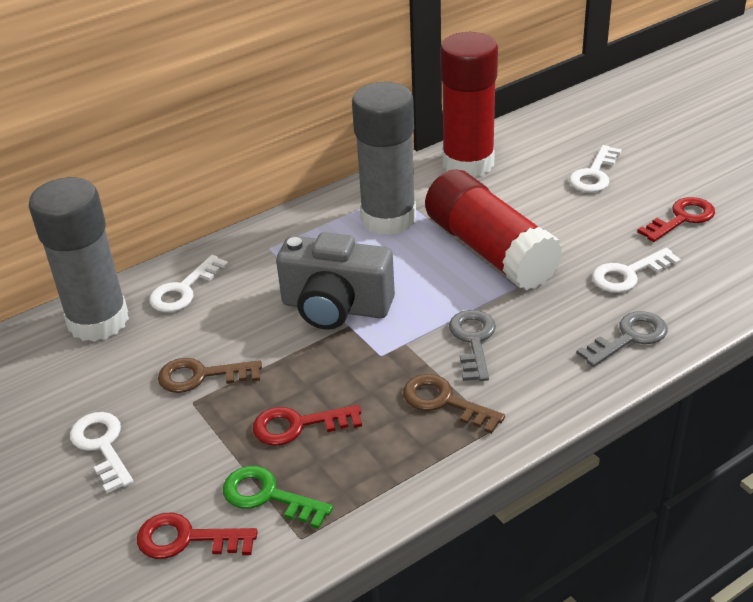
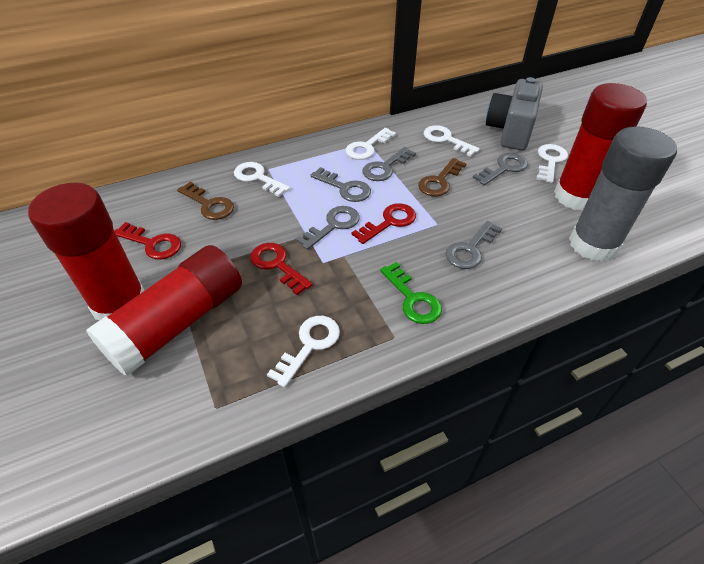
grey glue stick: 2 -> 1
grey key: 2 -> 5
red glue stick: 2 -> 3
white key: 4 -> 5

